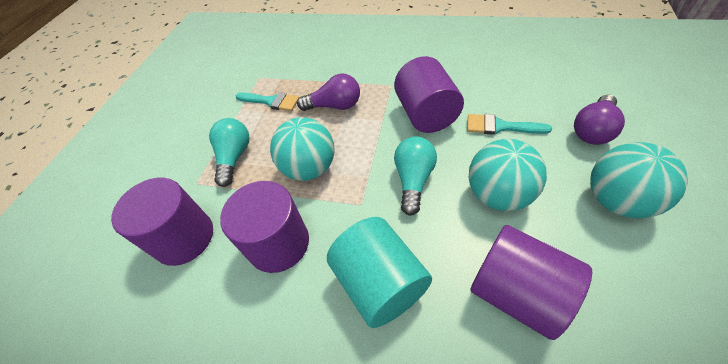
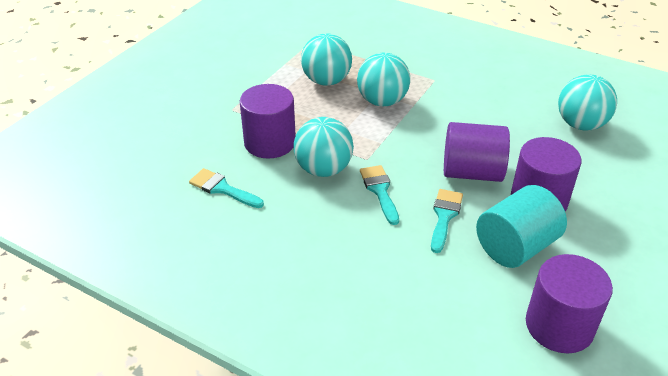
purple light bulb: 2 -> 0
turquoise ball: 3 -> 4
turquoise brush: 2 -> 3
turquoise light bulb: 2 -> 0

